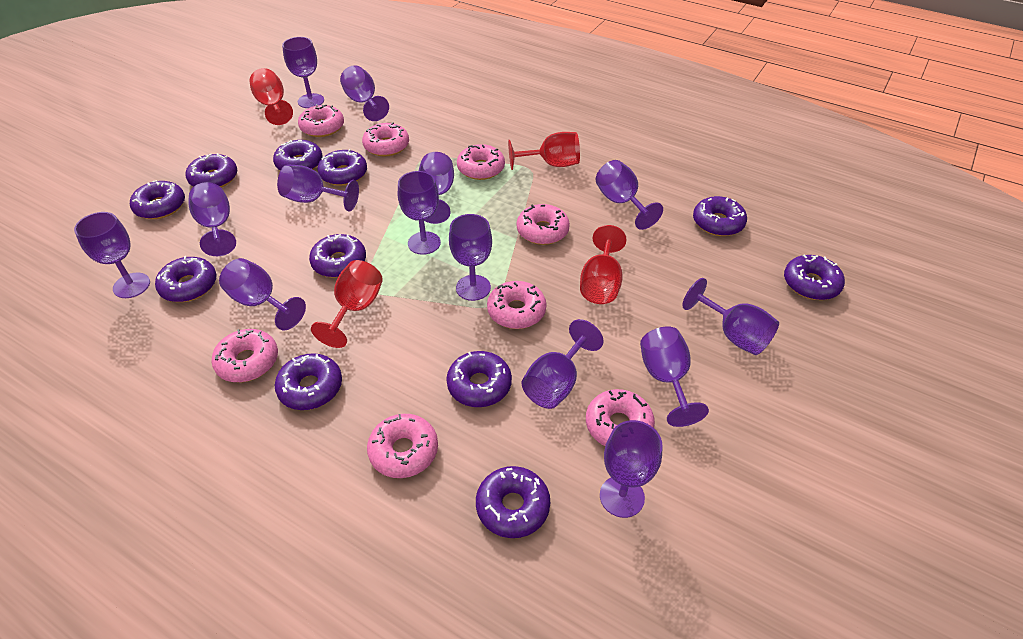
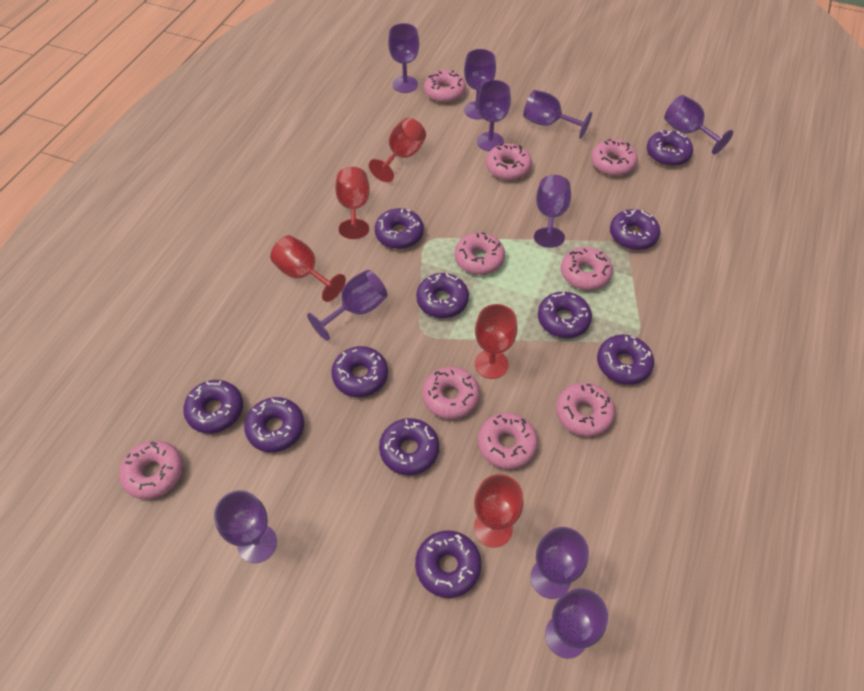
pink donut: 8 -> 9
purple goblet: 14 -> 10
red goblet: 4 -> 5

